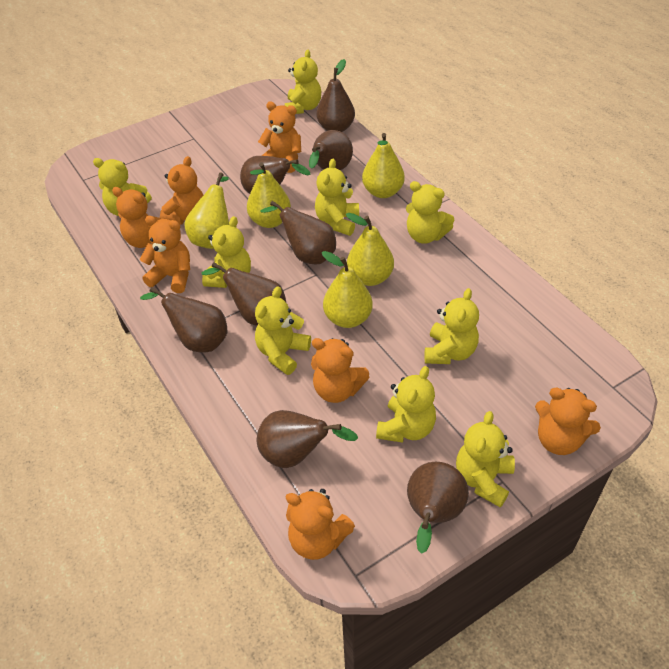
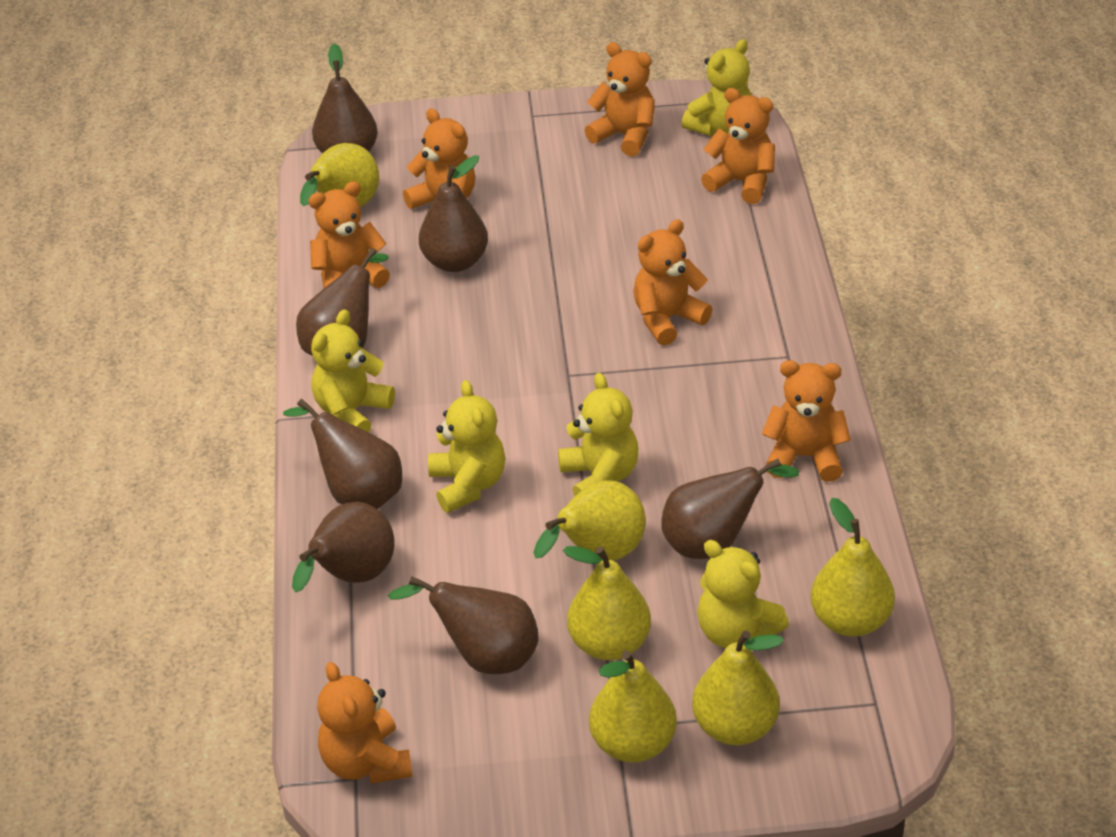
brown pear: 8 -> 7
yellow pear: 5 -> 6
yellow teddy bear: 9 -> 5

